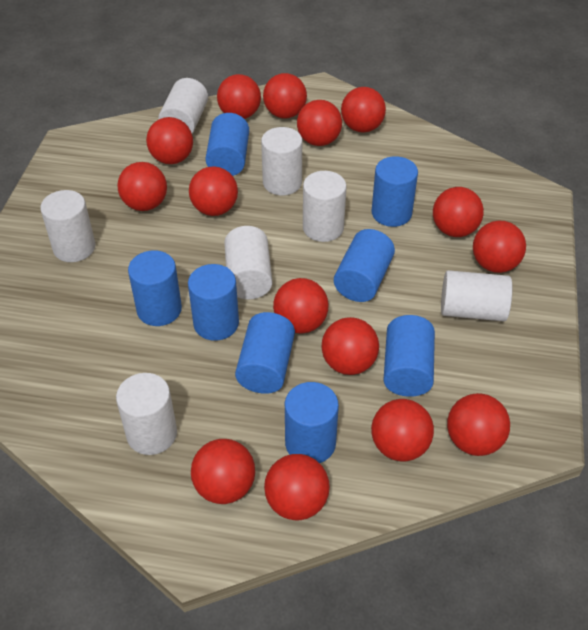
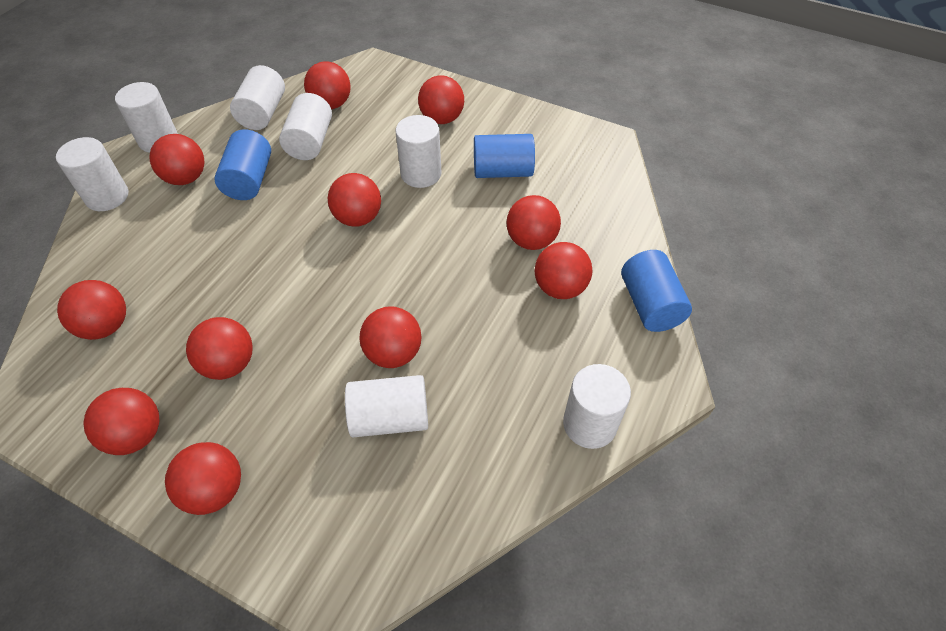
blue cylinder: 8 -> 3
red ball: 15 -> 11

